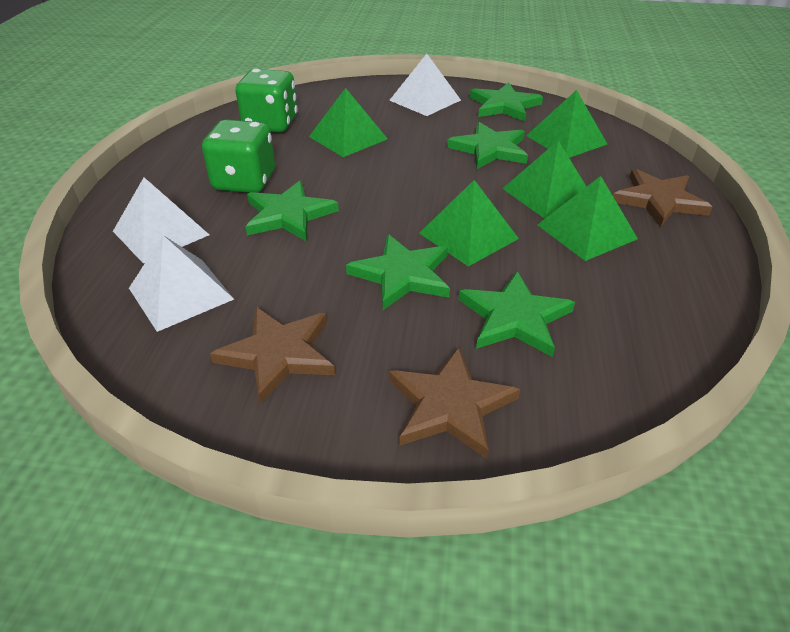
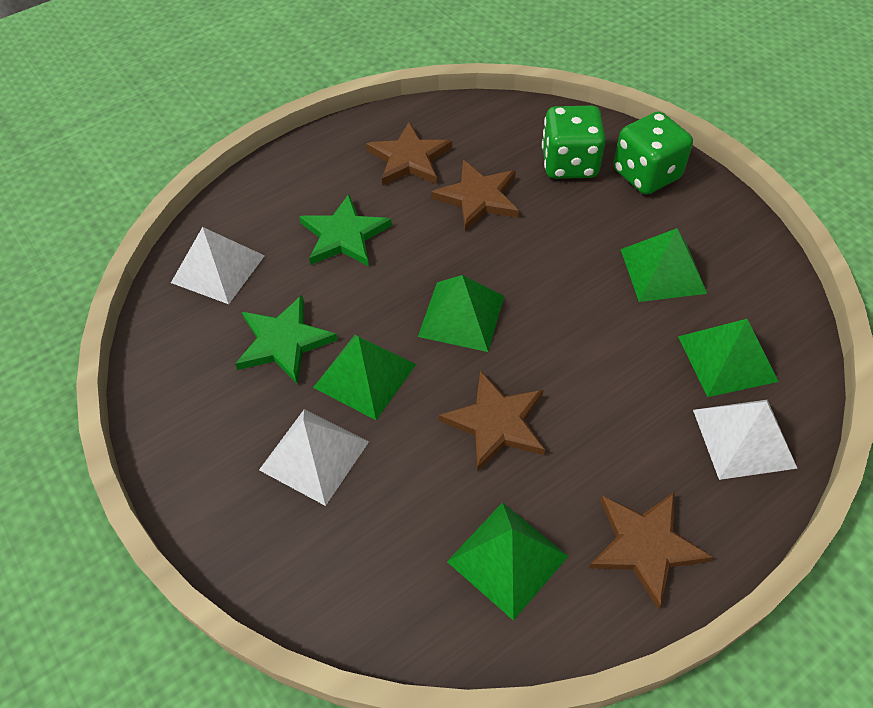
brown star: 3 -> 4
green star: 5 -> 2

